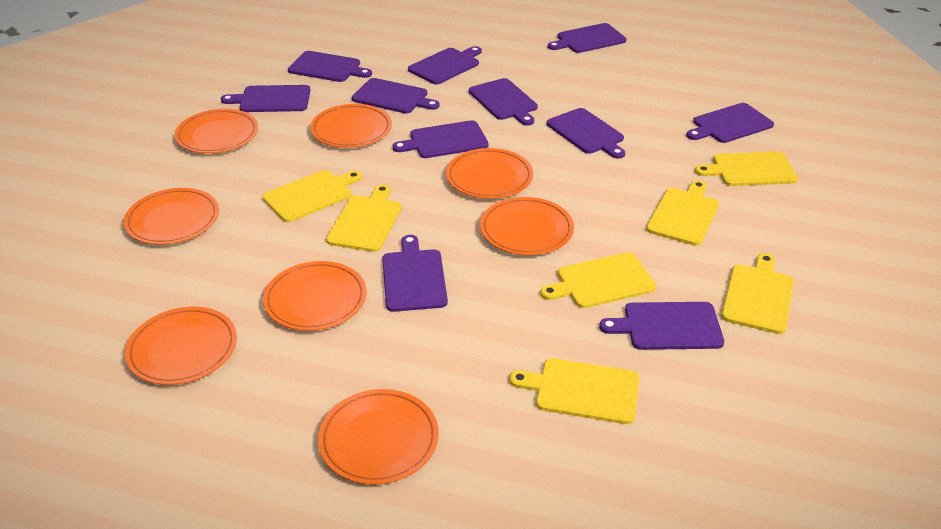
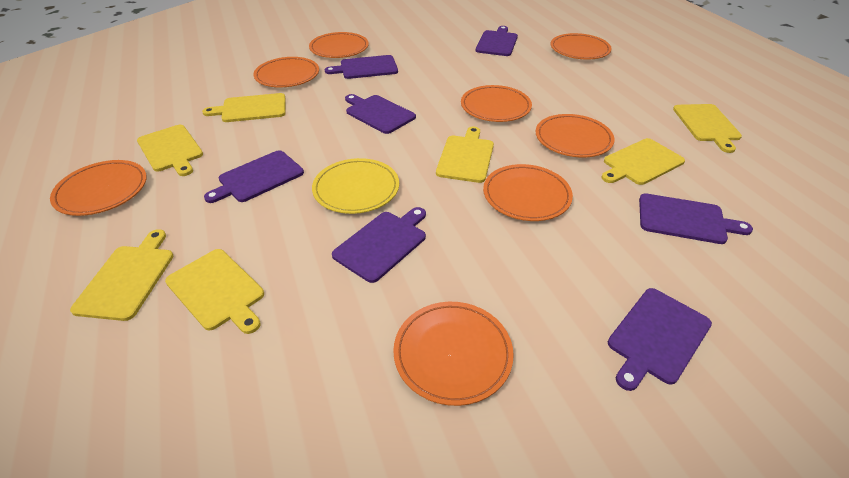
purple cutting board: 11 -> 7
yellow plate: 0 -> 1

